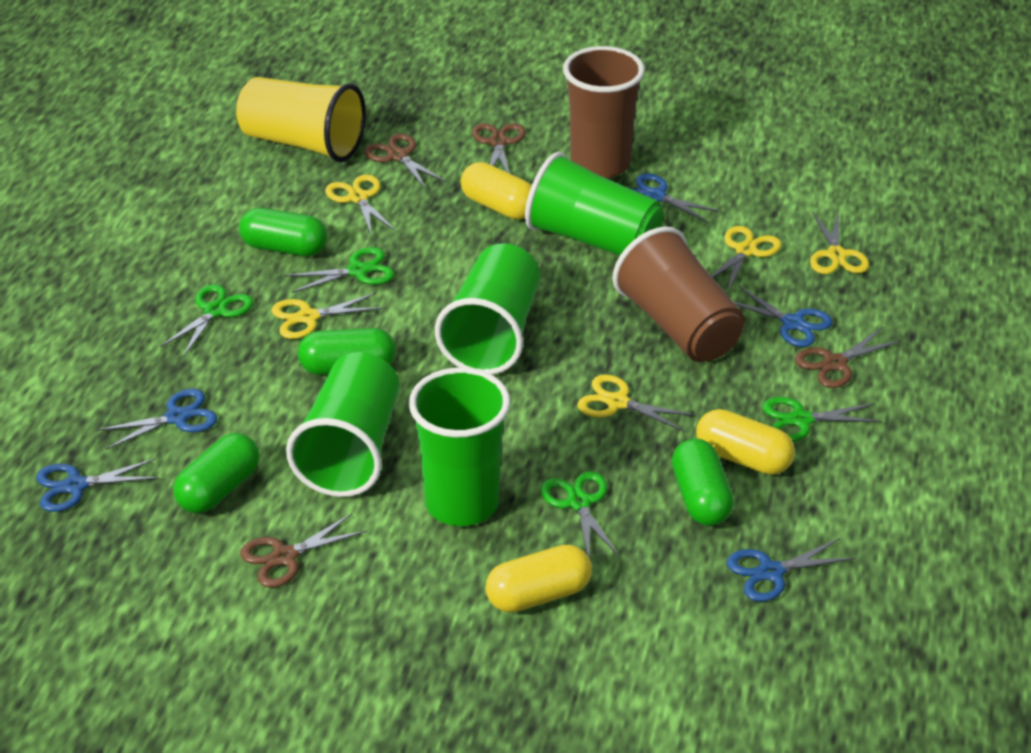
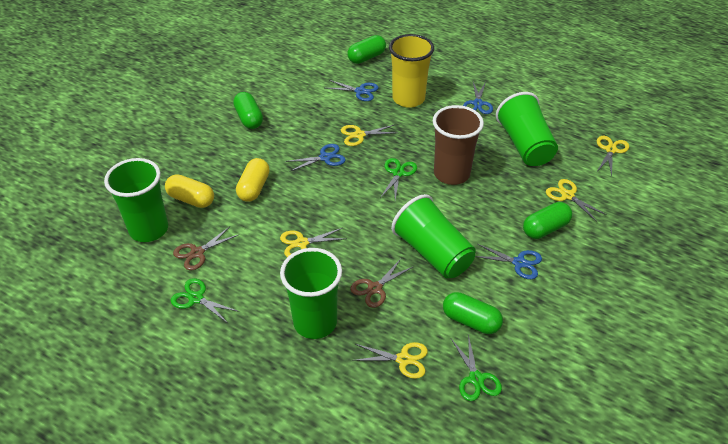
blue scissors: 5 -> 4
brown cup: 2 -> 1
brown scissors: 4 -> 2
green scissors: 4 -> 3
yellow capsule: 3 -> 2

